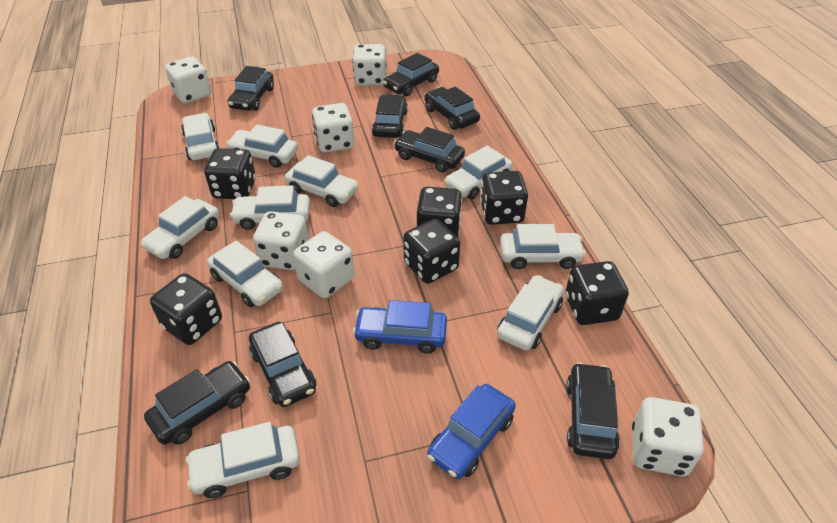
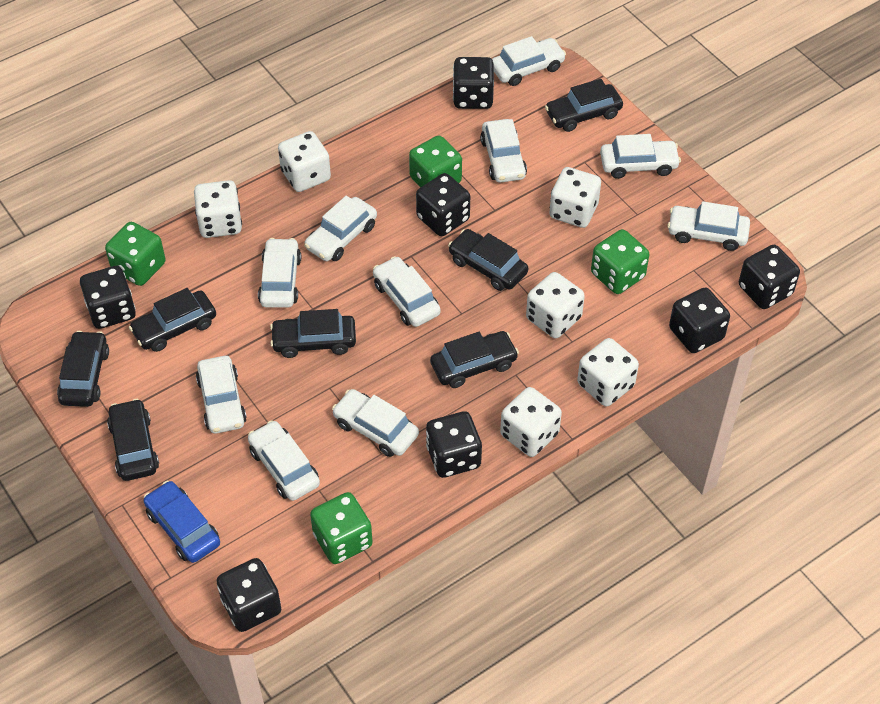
black car: 8 -> 7
black dice: 6 -> 7
blue car: 2 -> 1
green dice: 0 -> 4

